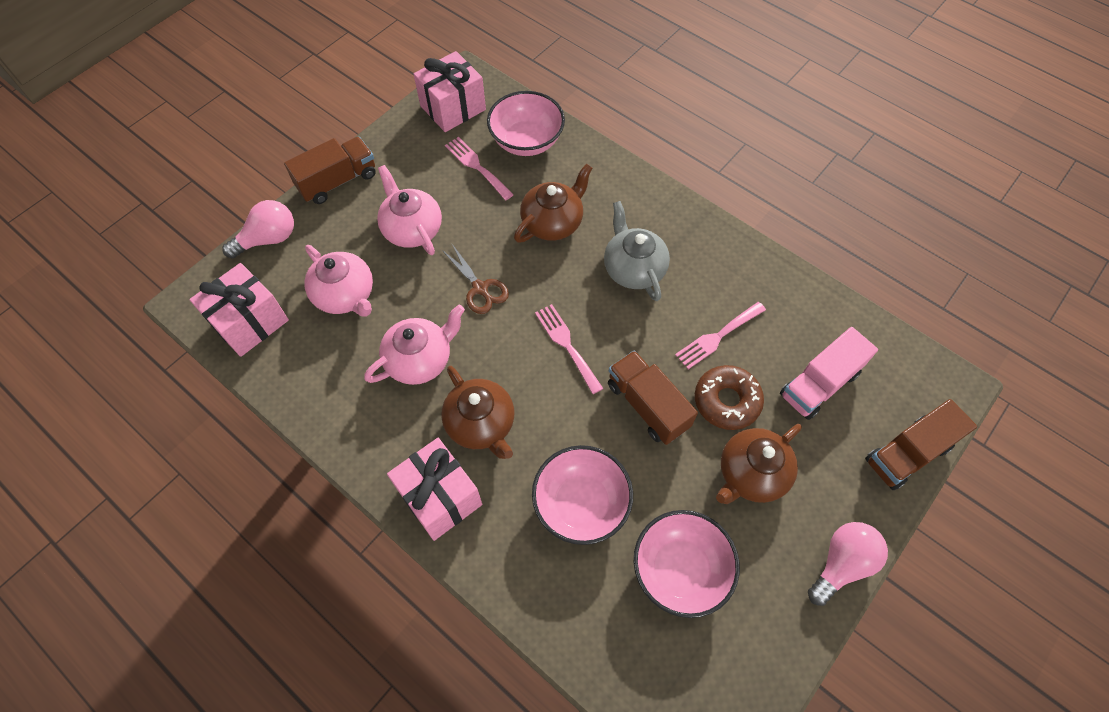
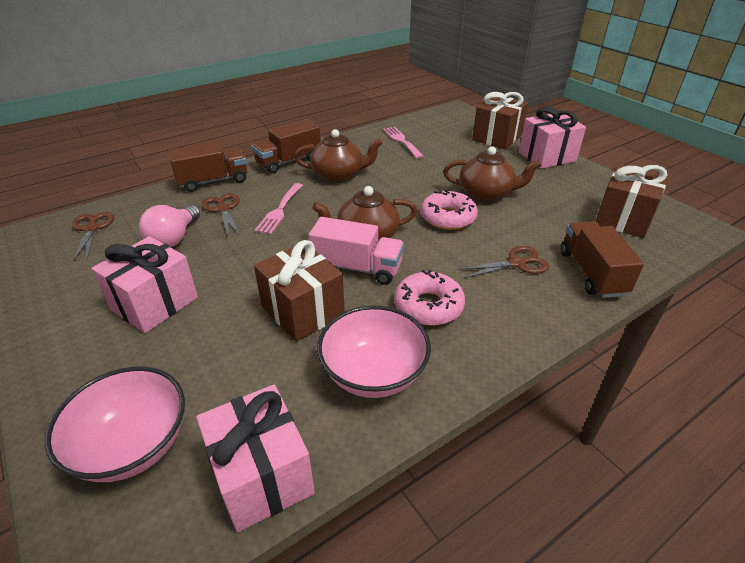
brown donut: 1 -> 0
brown gift: 0 -> 3
brown scissors: 1 -> 3
grey teapot: 1 -> 0
pink bowl: 3 -> 2
pink donut: 0 -> 2
pink fork: 3 -> 2
pink light bulb: 2 -> 1
pink teapot: 3 -> 0

